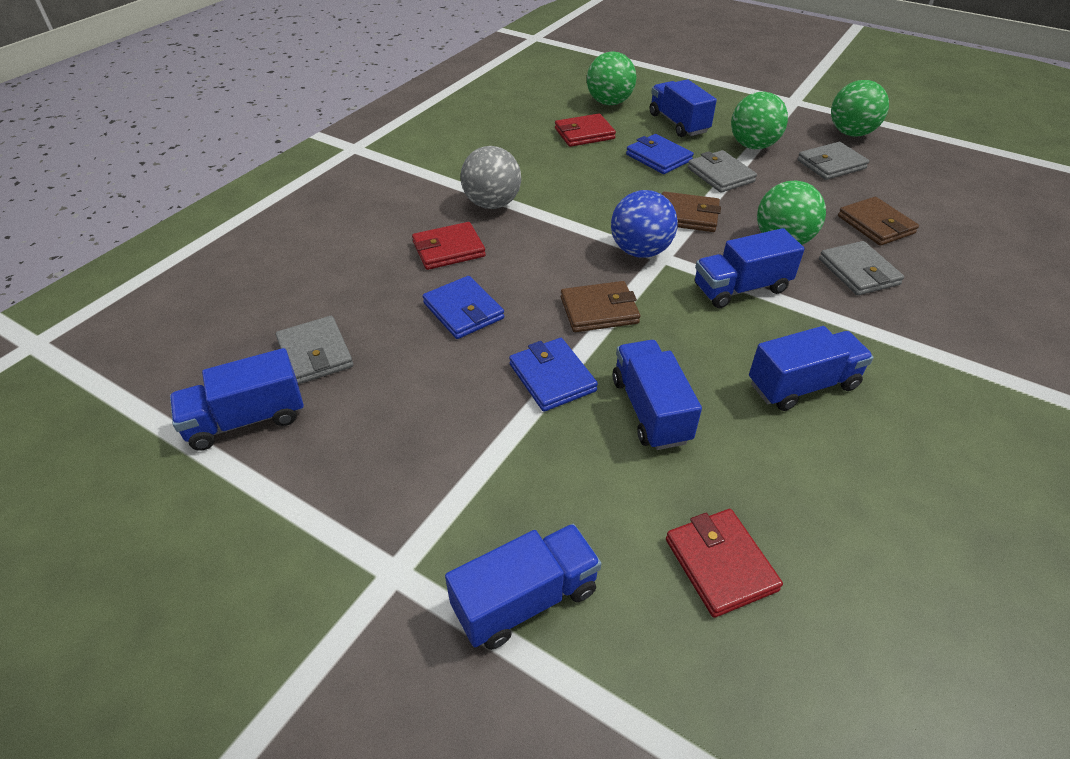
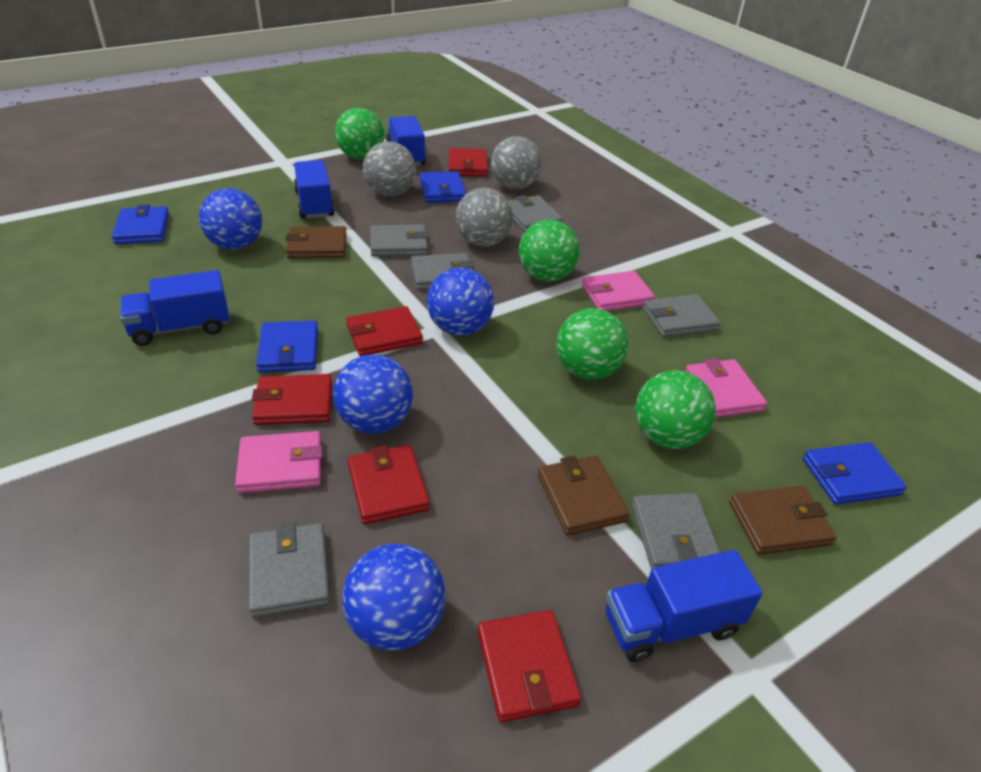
blue ball: 1 -> 4
blue truck: 6 -> 4
blue wallet: 3 -> 4
grey ball: 1 -> 3
grey wallet: 4 -> 6
pink wallet: 0 -> 3
red wallet: 3 -> 5

